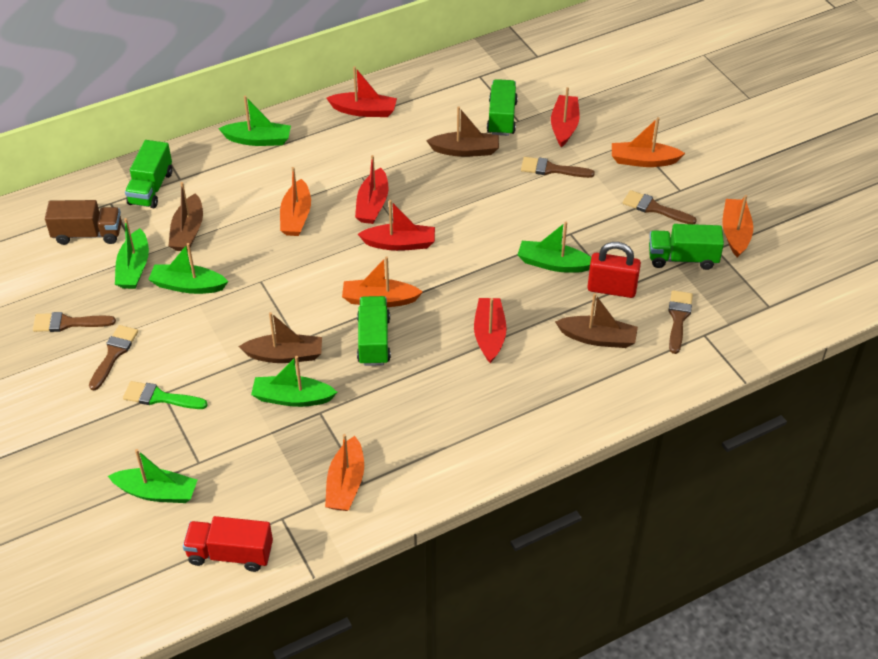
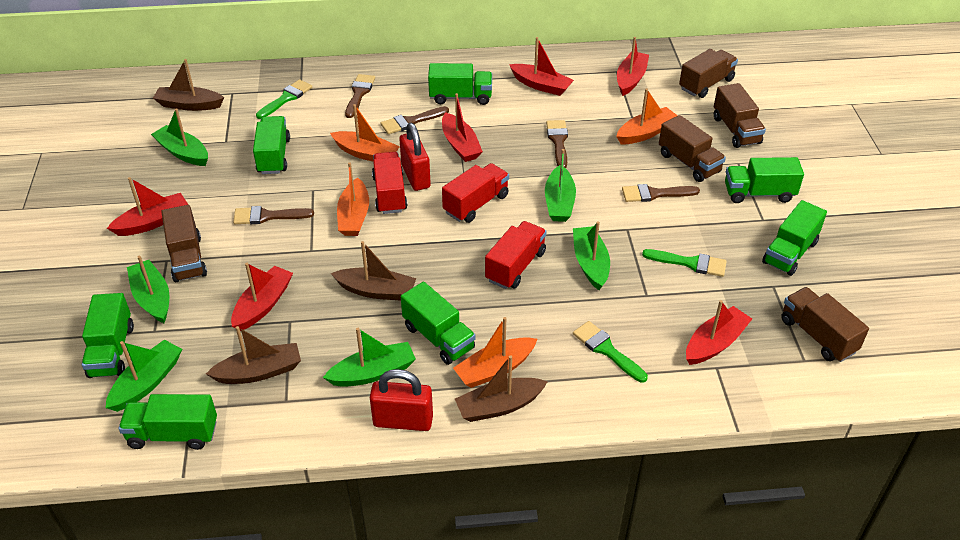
brown truck: 1 -> 5
green brush: 1 -> 3
green truck: 4 -> 7
orange boat: 5 -> 4
red boat: 5 -> 6
red padlock: 1 -> 2
red truck: 1 -> 3

